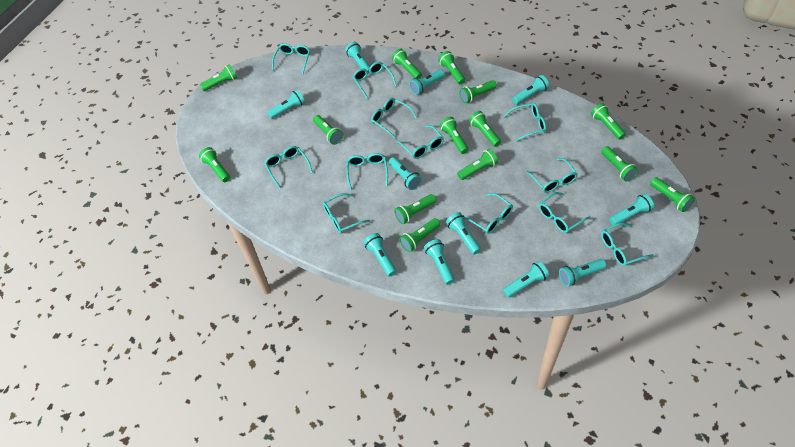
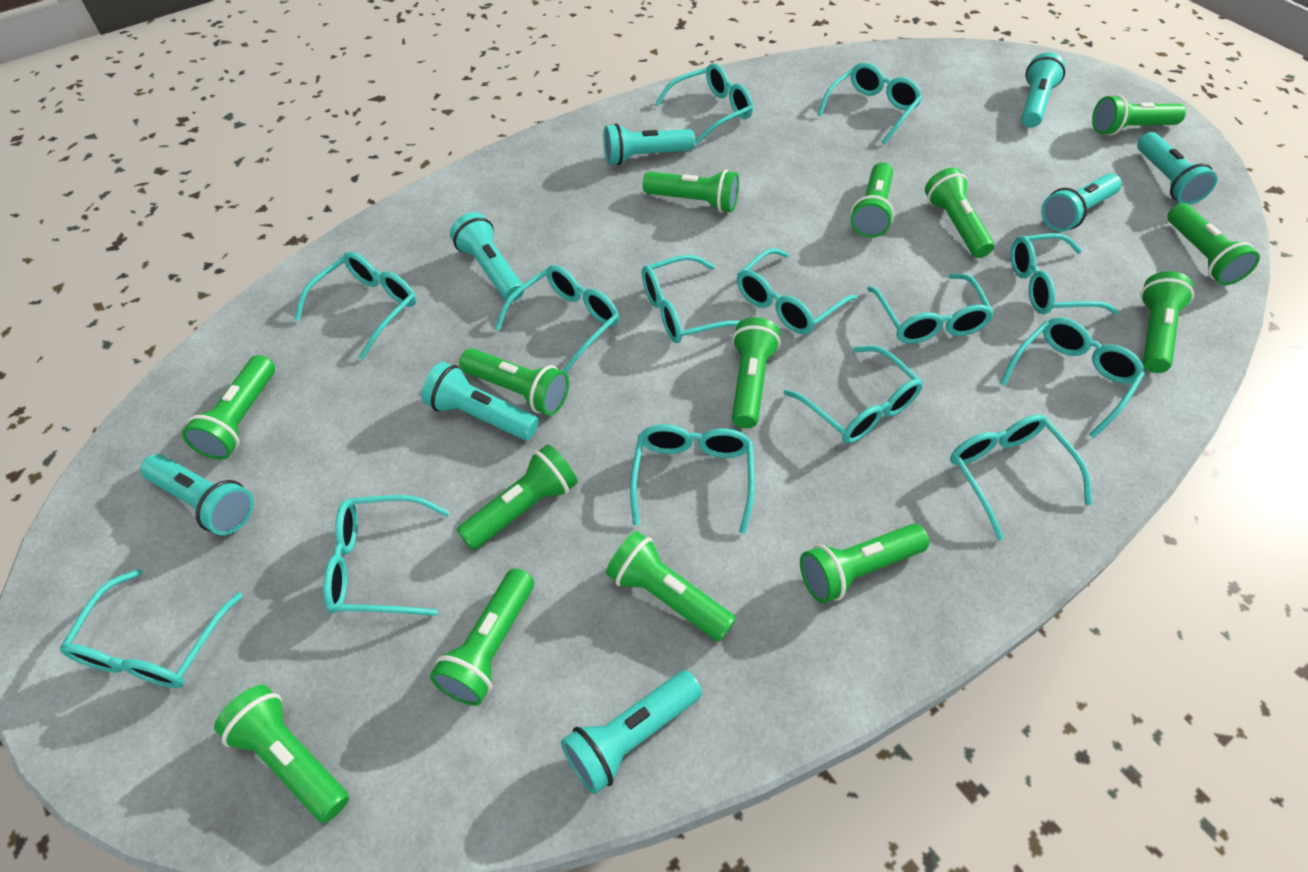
turquoise flashlight: 11 -> 8
turquoise glasses: 12 -> 14

